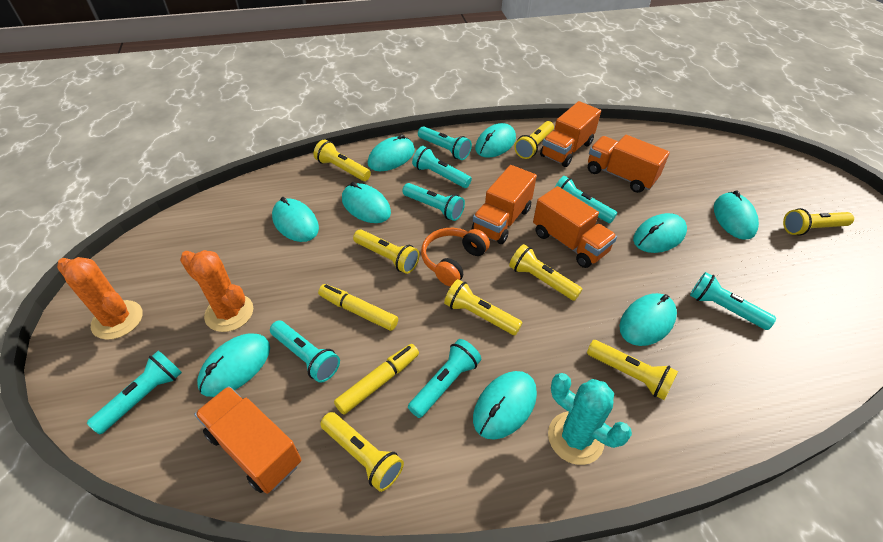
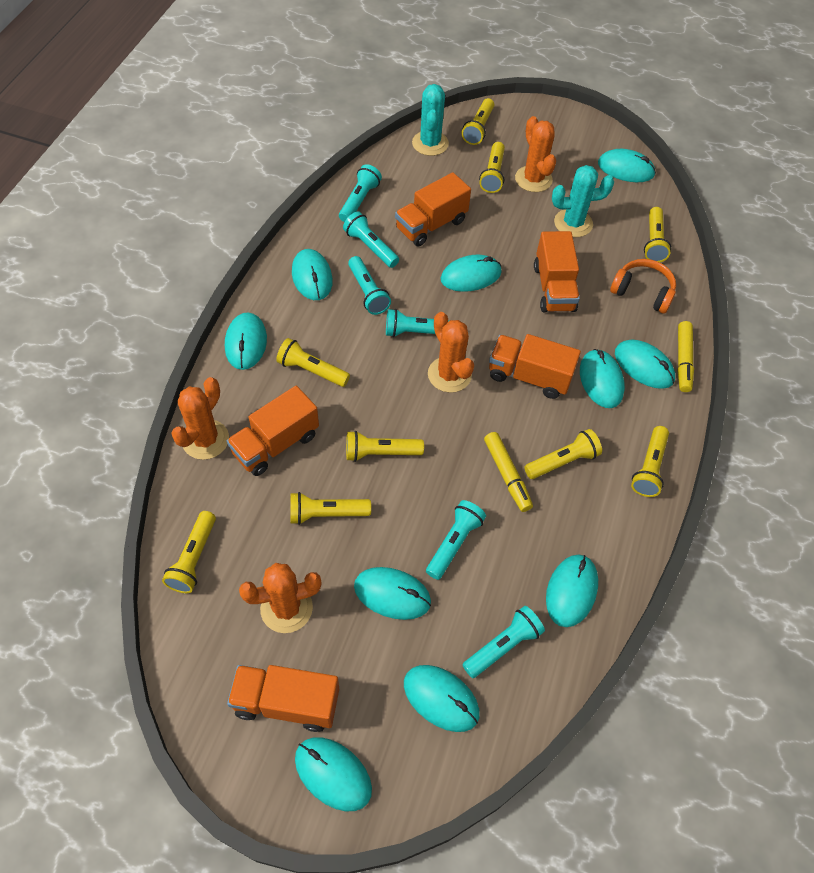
orange cactus: 2 -> 4
turquoise cactus: 1 -> 2
turquoise flashlight: 8 -> 6
turquoise mouse: 9 -> 10
yellow flashlight: 8 -> 9

